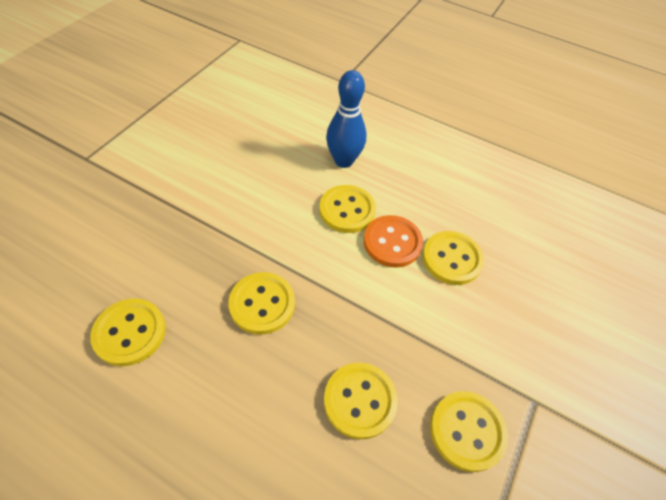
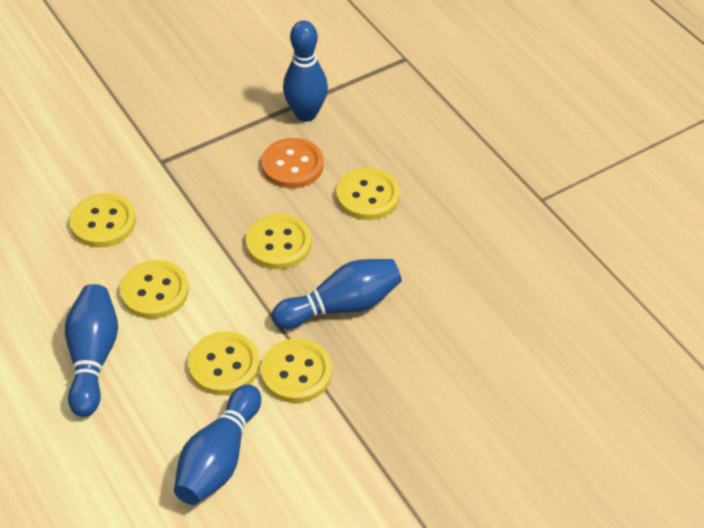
blue bowling pin: 1 -> 4

